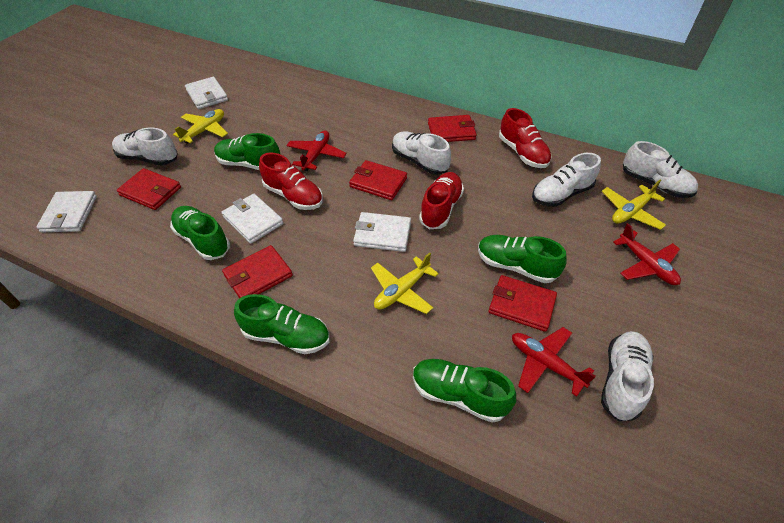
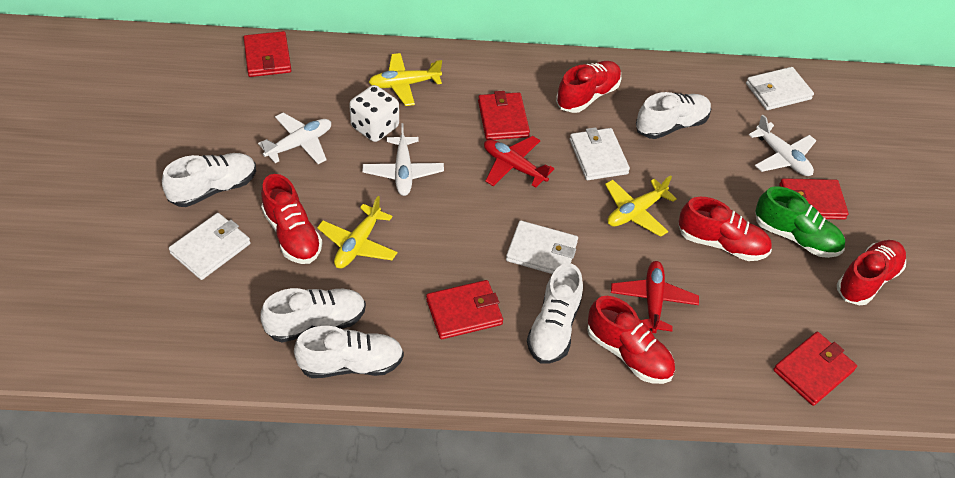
green shoe: 5 -> 1
red plane: 3 -> 2
red shoe: 3 -> 5
white dice: 0 -> 1
white plane: 0 -> 3

